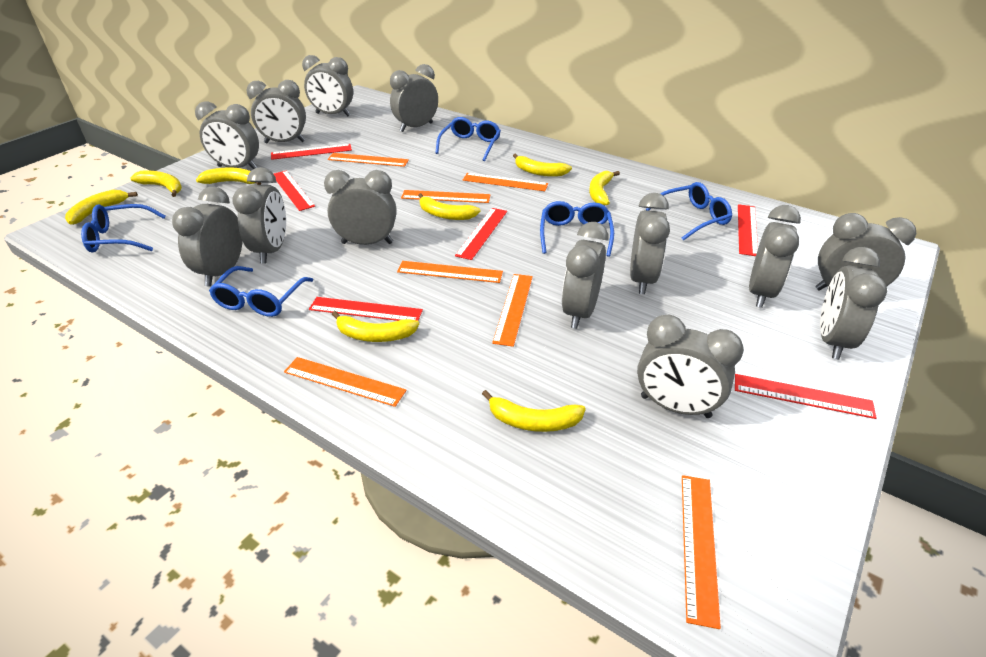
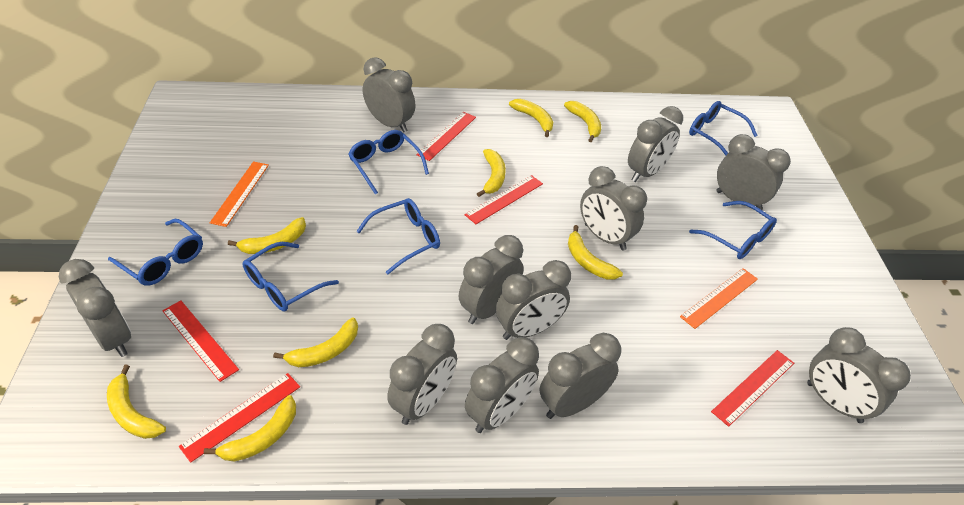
blue glasses: 5 -> 6
grey clock: 13 -> 11
orange ruler: 7 -> 2
red ruler: 6 -> 5

